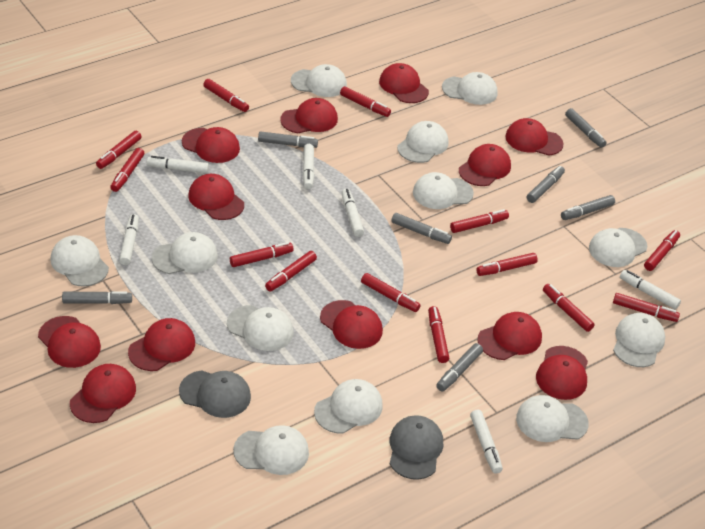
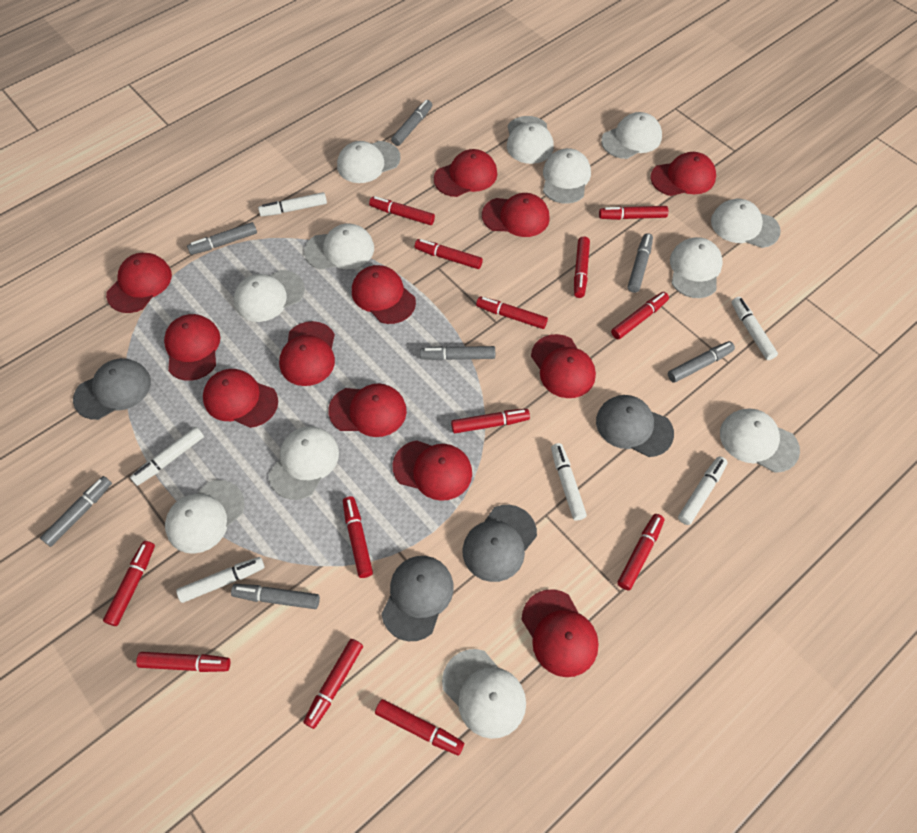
grey cap: 2 -> 4

